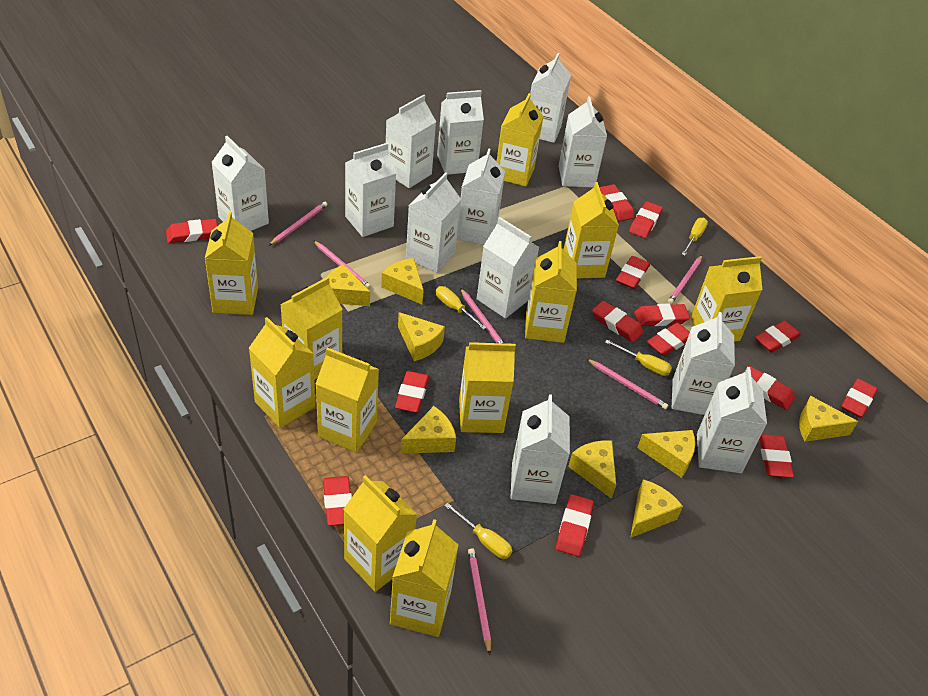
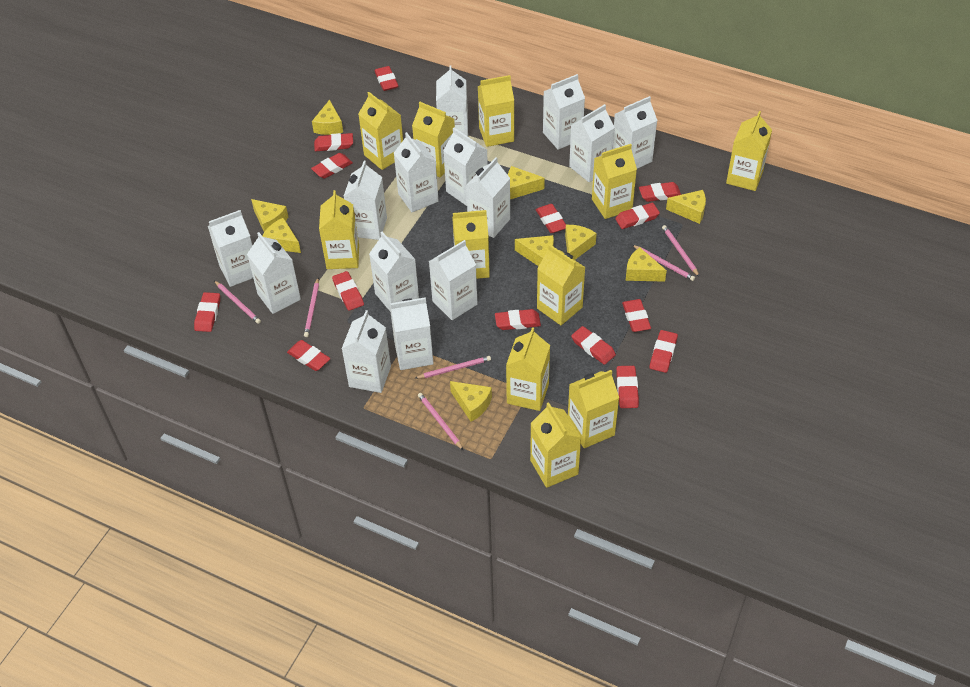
white carton: 12 -> 14
yellow cheese: 8 -> 9
yellow screwdriver: 4 -> 0

